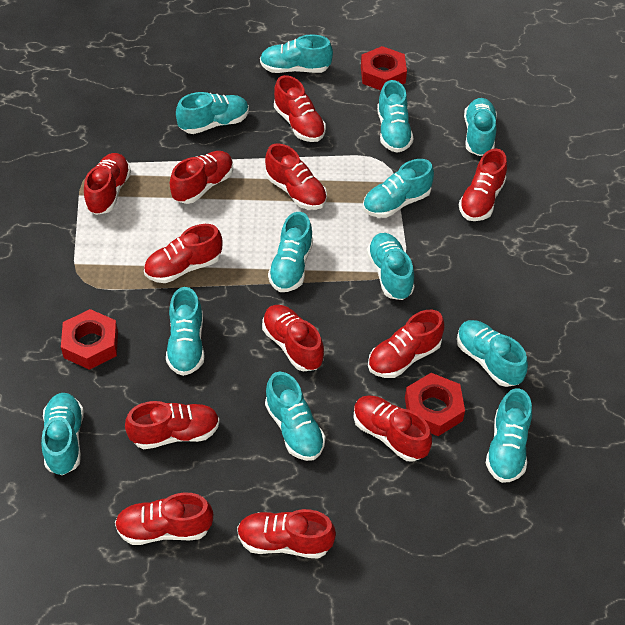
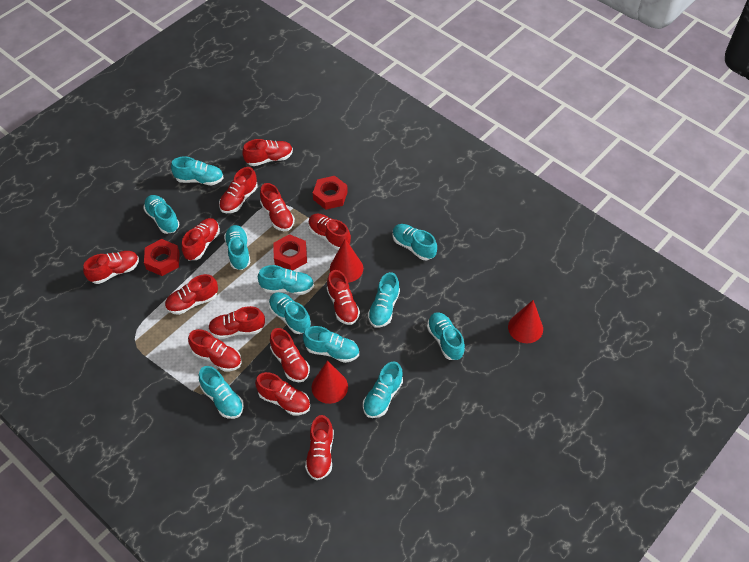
red cone: 0 -> 3
red shoe: 12 -> 13
turquoise shoe: 12 -> 11

